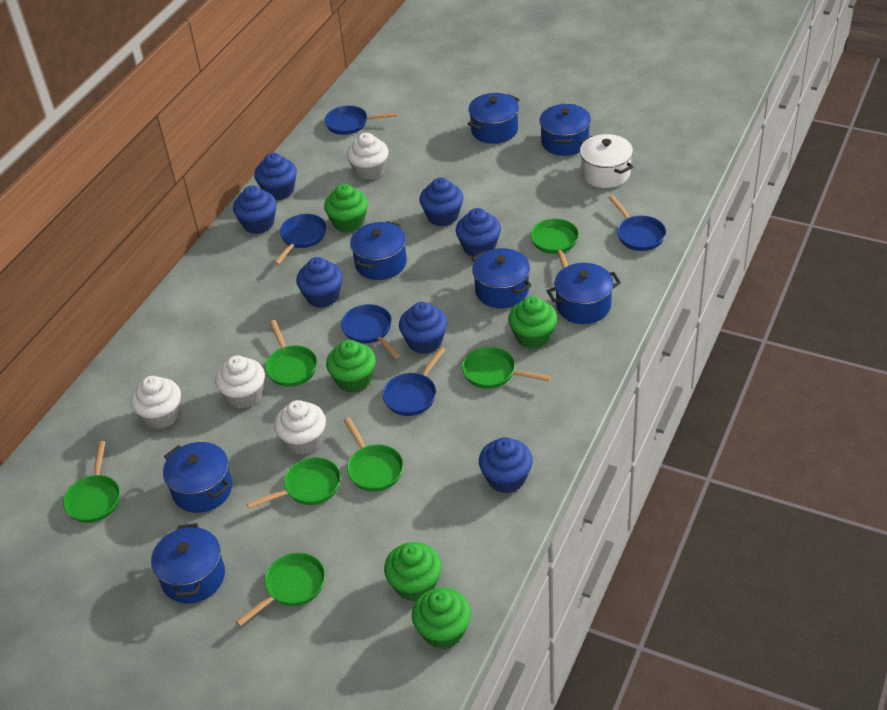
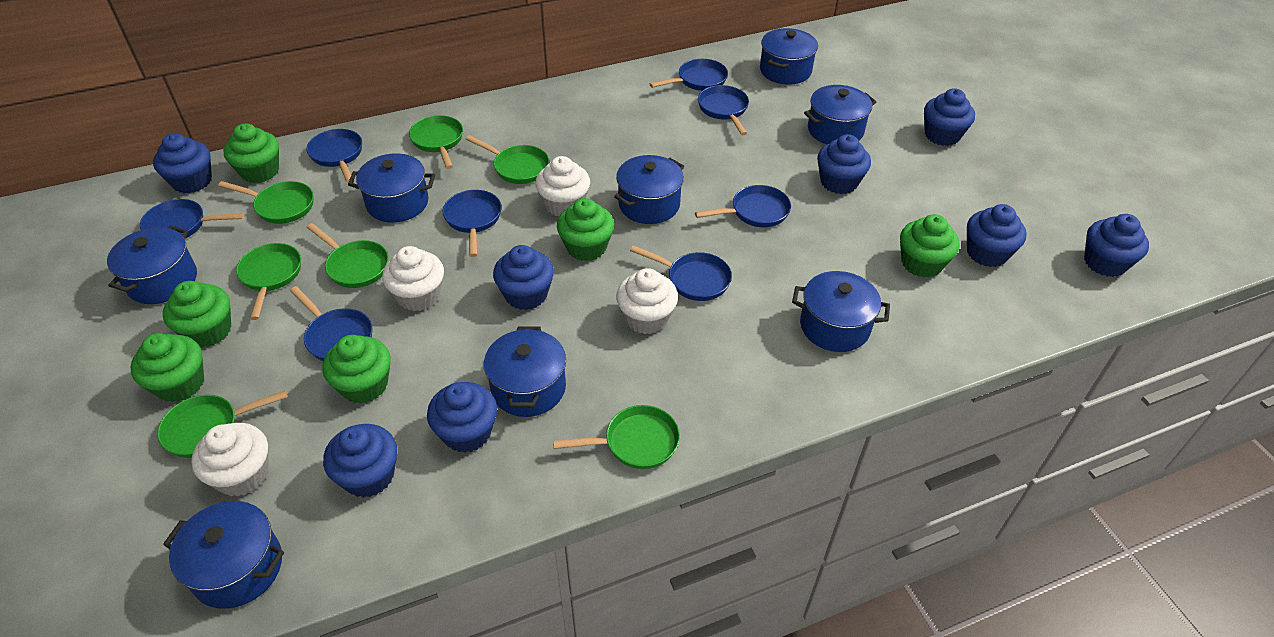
blue cupcake: 7 -> 8
blue pan: 5 -> 8
blue pot: 7 -> 8
green cupcake: 5 -> 6
white pot: 1 -> 0

